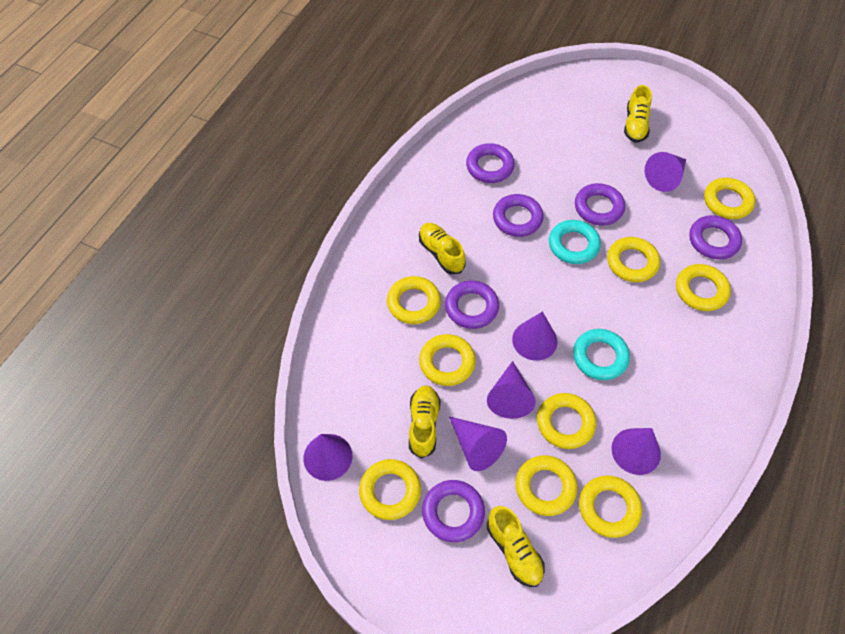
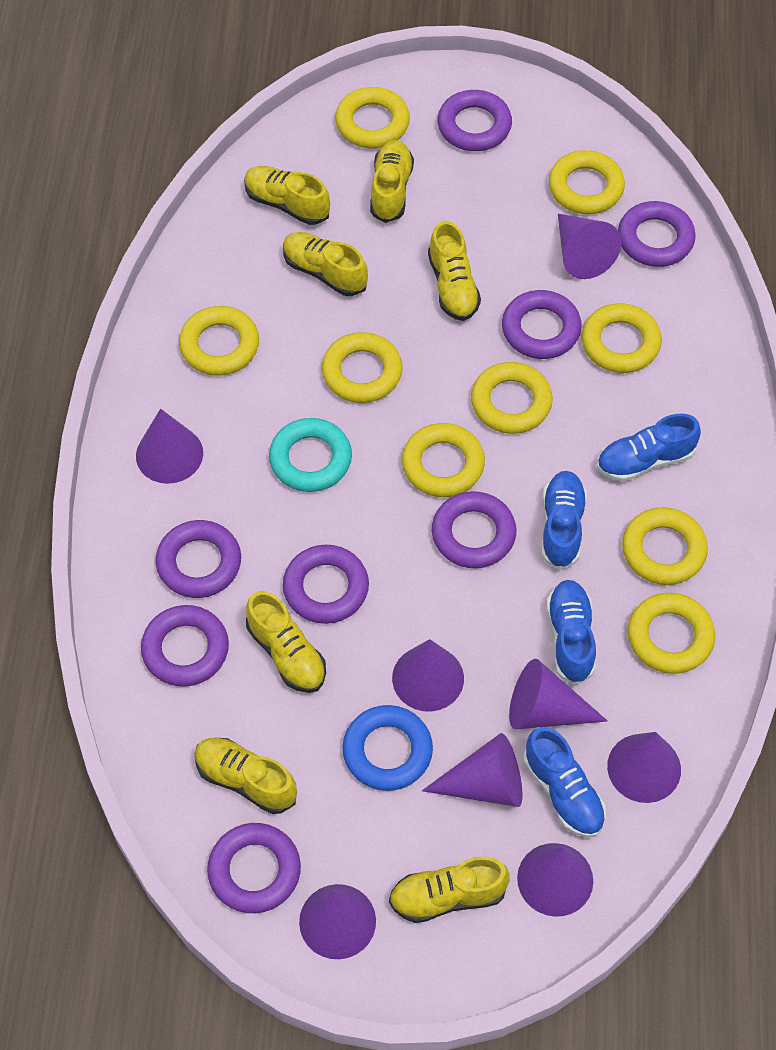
blue ring: 0 -> 1
blue shoe: 0 -> 4
purple cone: 6 -> 8
purple ring: 6 -> 8
turquoise ring: 2 -> 1
yellow shoe: 4 -> 7

